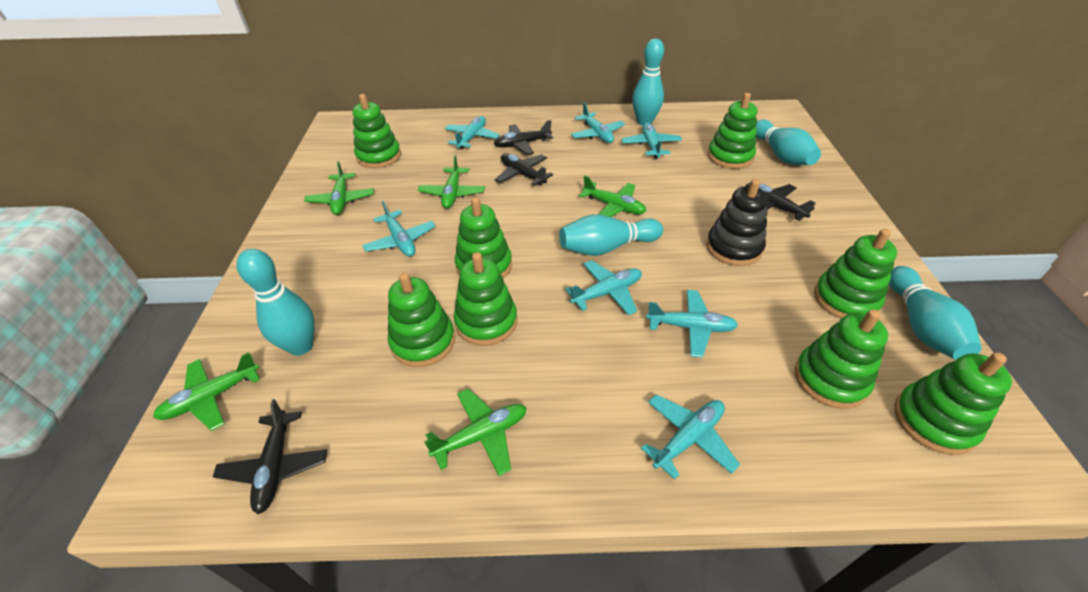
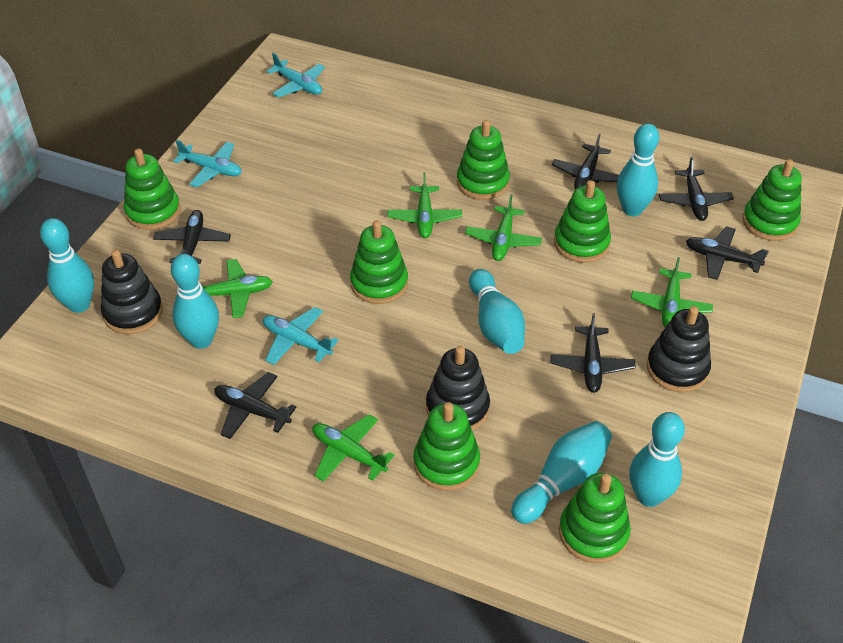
black plane: 4 -> 6
black stacking toy: 1 -> 3
green stacking toy: 8 -> 7
turquoise bowling pin: 5 -> 6
turquoise plane: 7 -> 3

